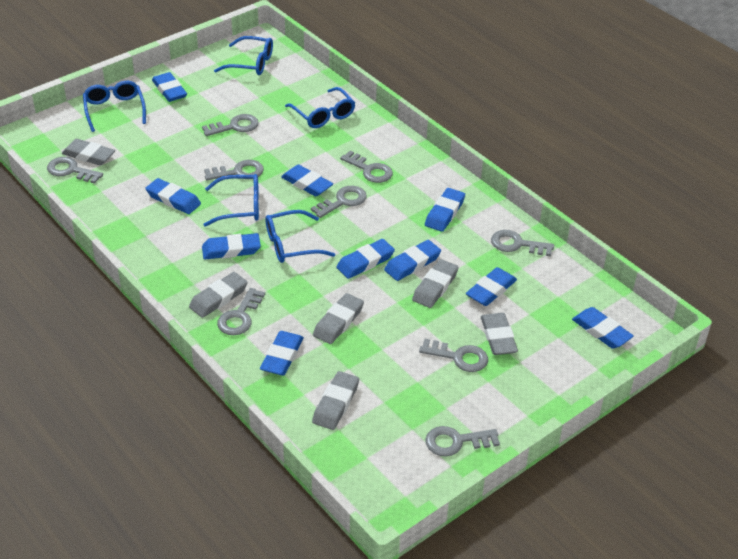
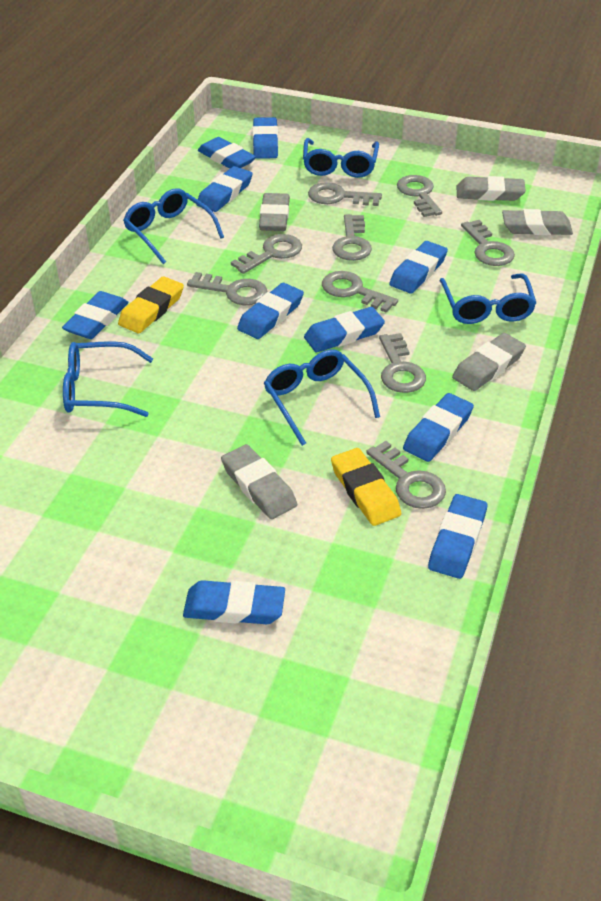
grey eraser: 6 -> 5
yellow eraser: 0 -> 2

